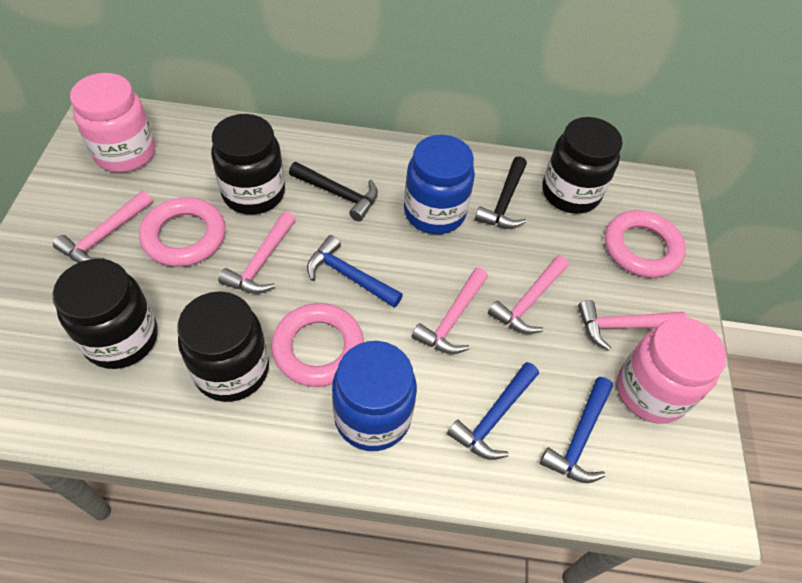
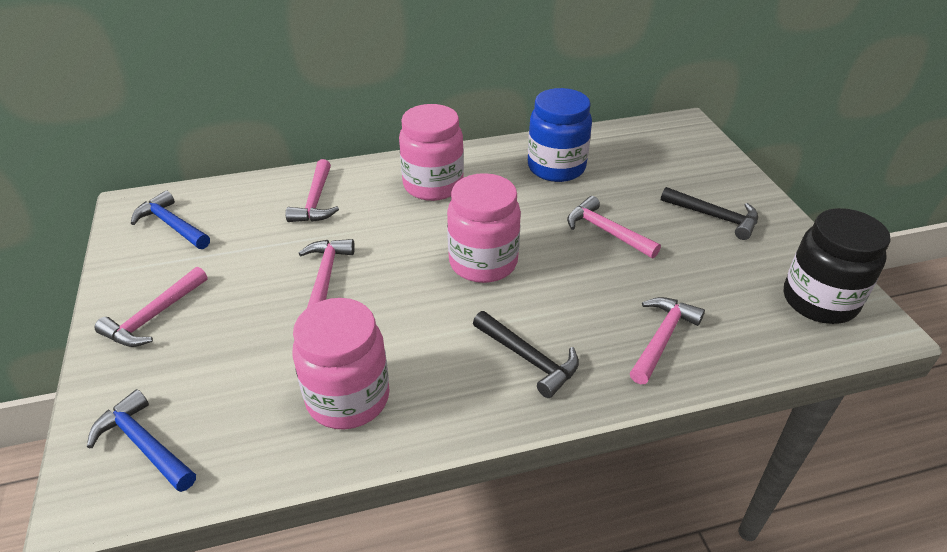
black jar: 4 -> 1
blue hammer: 3 -> 2
blue jar: 2 -> 1
pink jar: 2 -> 3
pink ring: 3 -> 0

